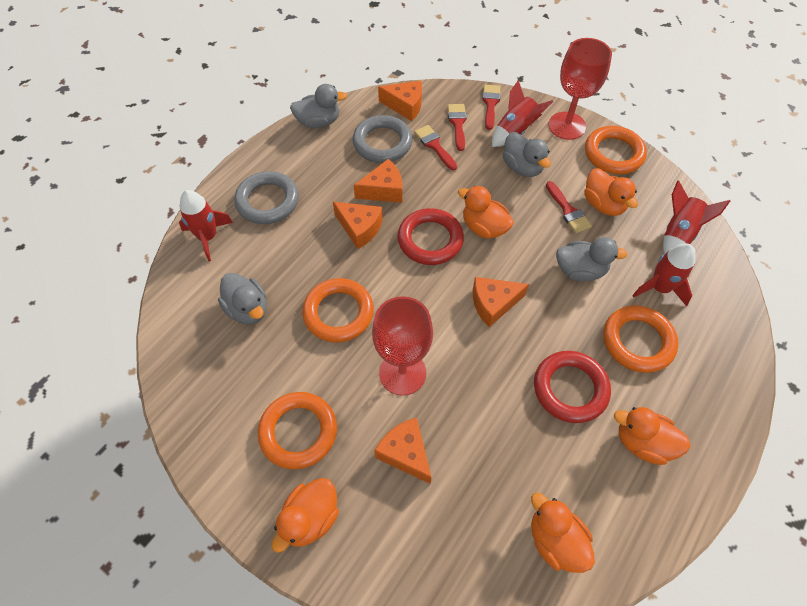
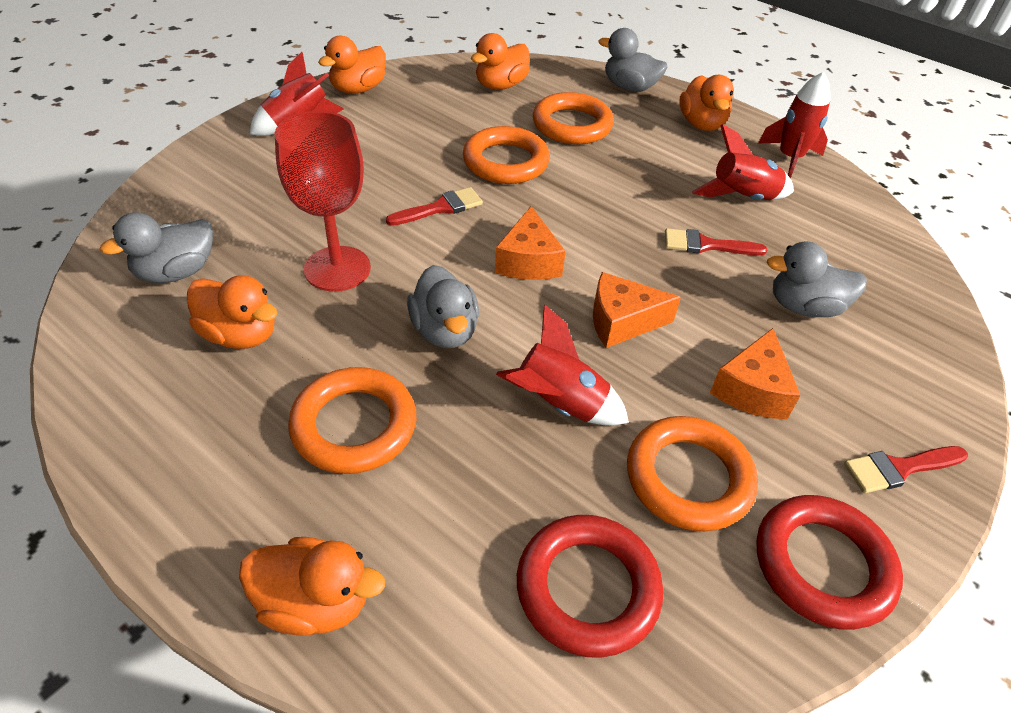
grey ring: 2 -> 0
orange cheese: 5 -> 3
red brush: 4 -> 3
red goblet: 2 -> 1

